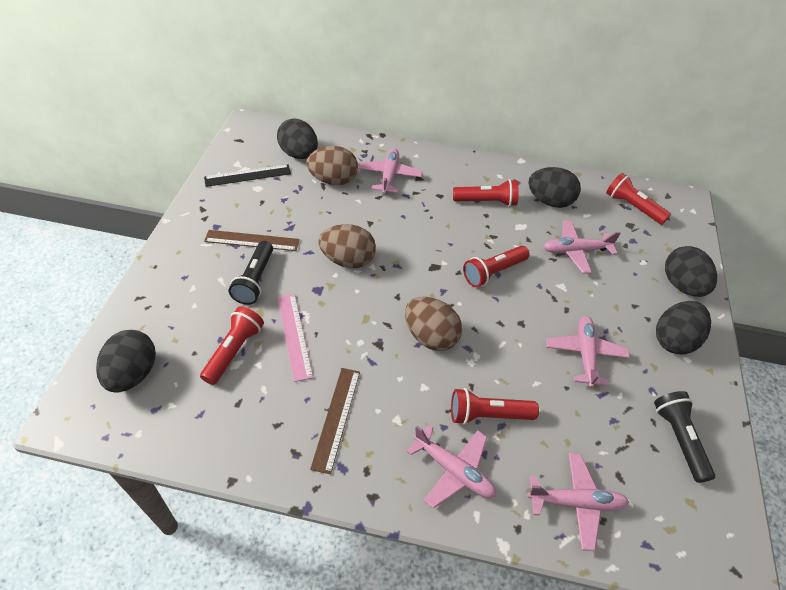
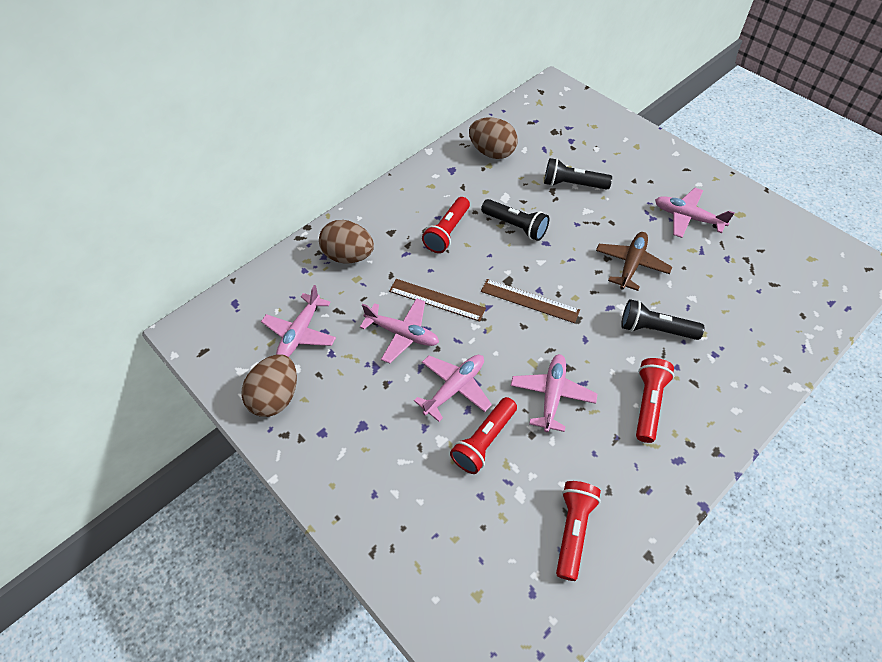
black egg: 5 -> 0
black flashlight: 2 -> 3
black ruler: 1 -> 0
brown plane: 0 -> 1
pink ruler: 1 -> 0
red flashlight: 5 -> 4

